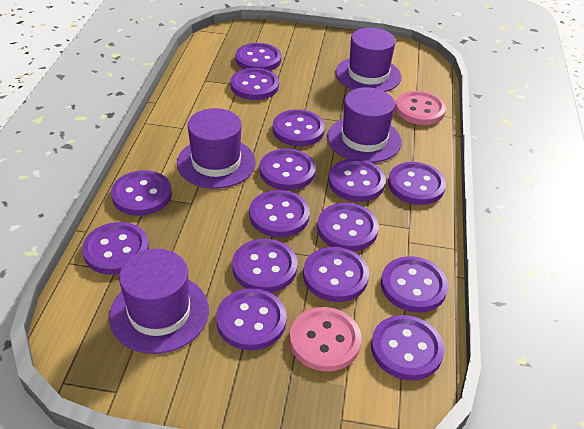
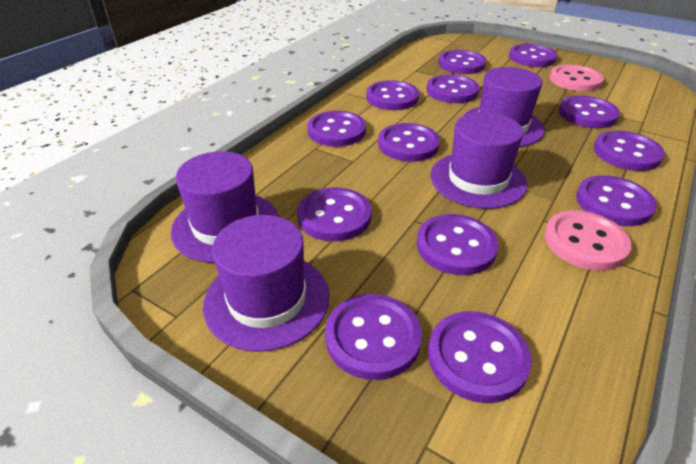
purple button: 15 -> 13

